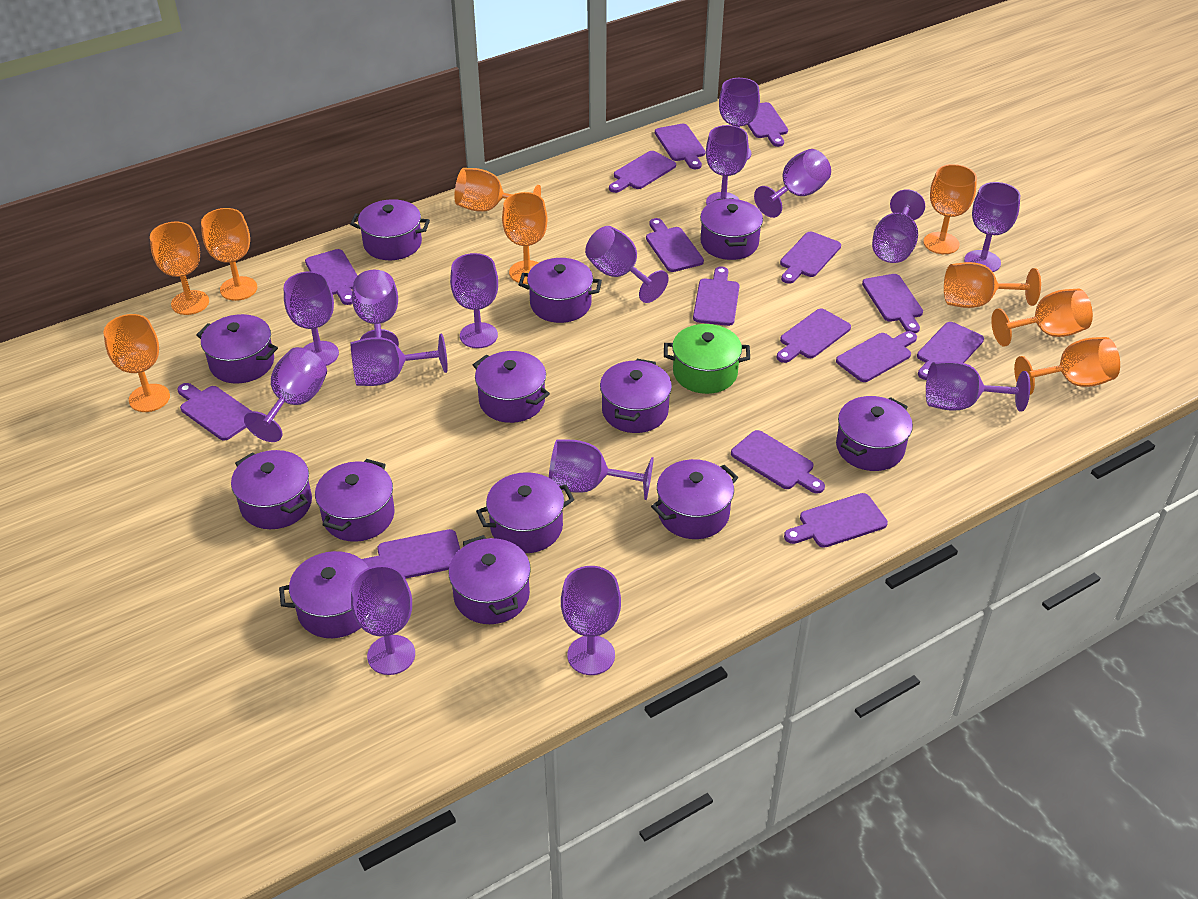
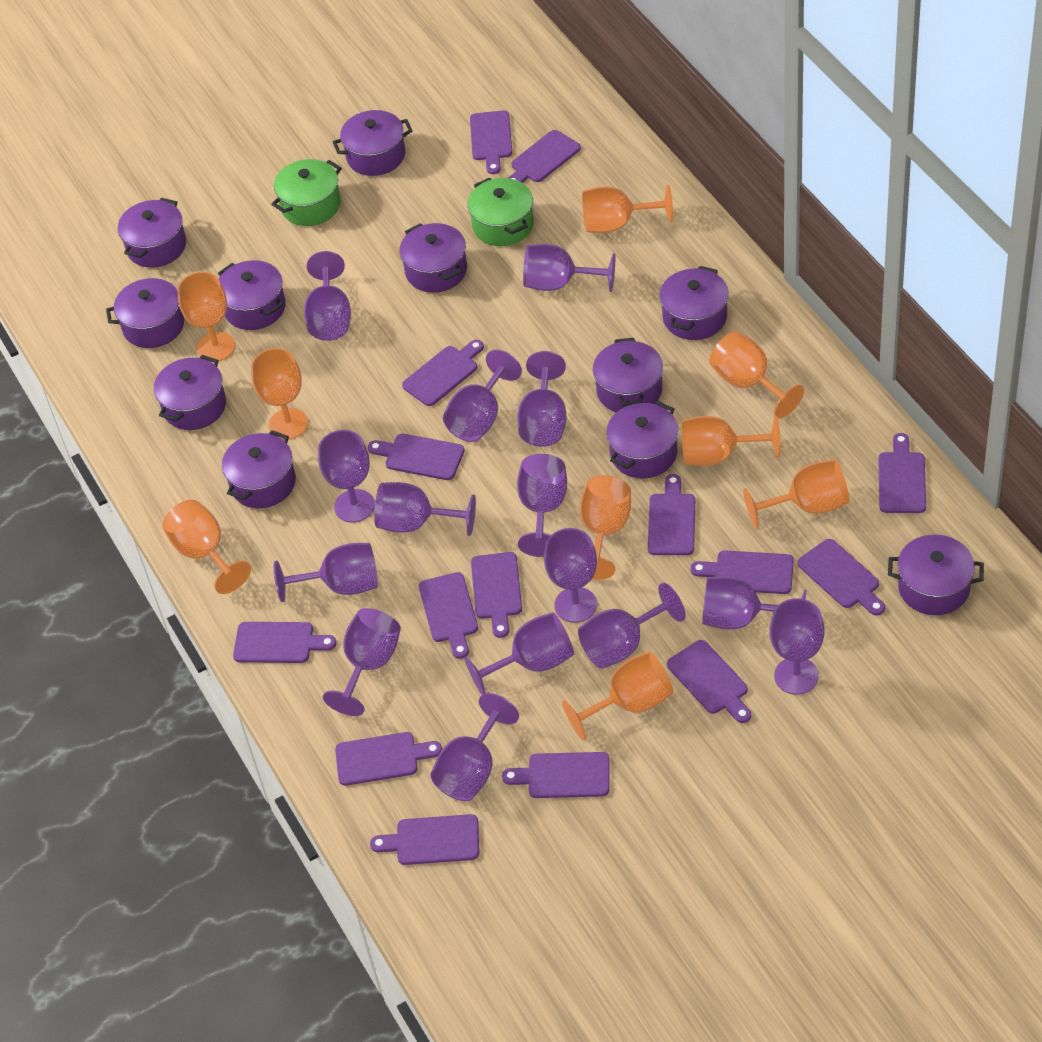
green pot: 1 -> 2
purple pot: 13 -> 11

